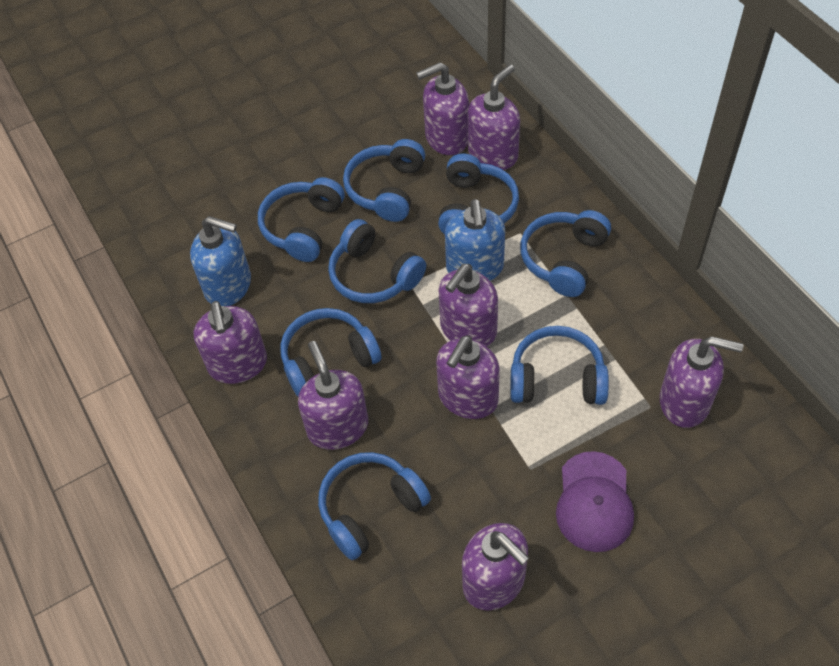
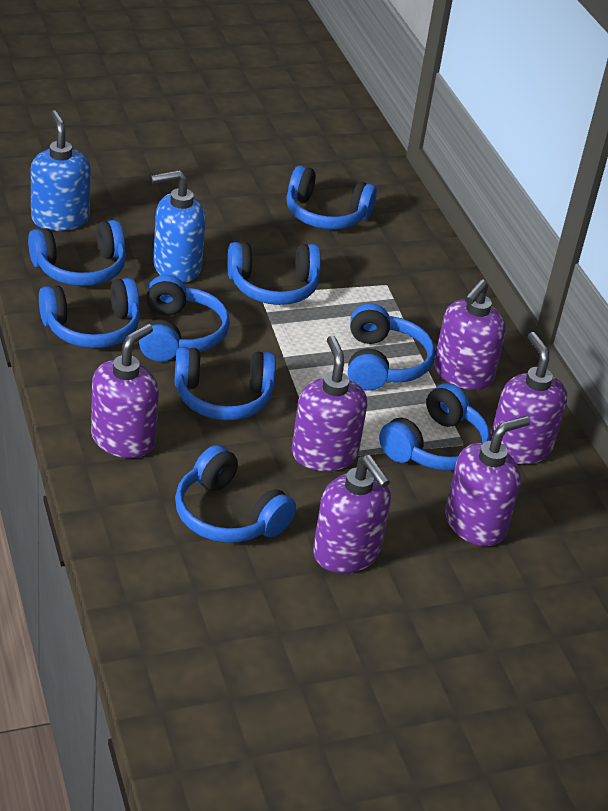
blue headphones: 8 -> 9
purple cap: 1 -> 0
purple soap dispenser: 8 -> 6

